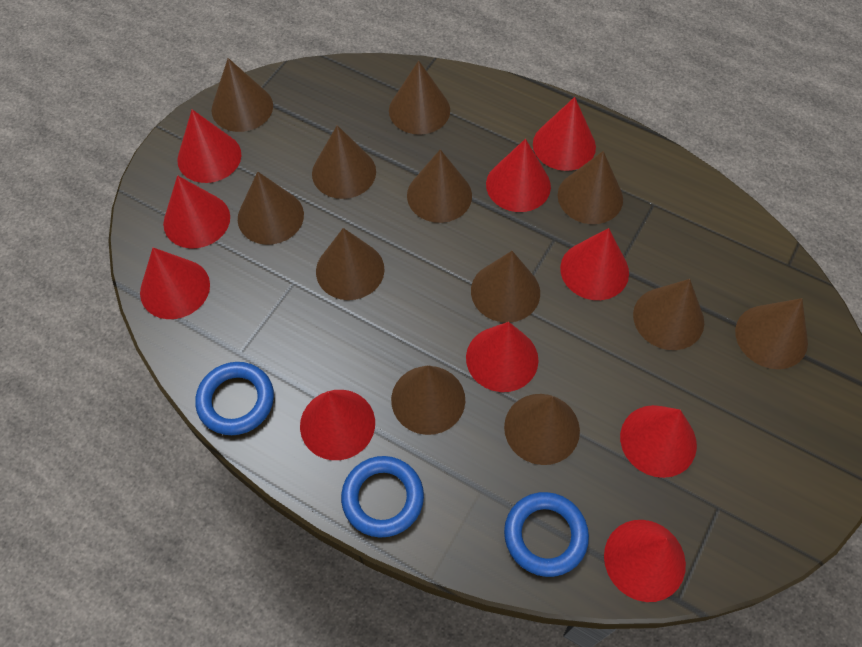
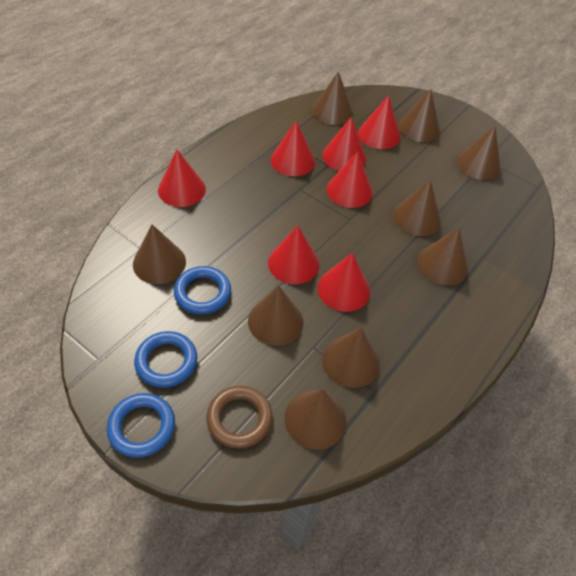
brown cone: 12 -> 9
brown ring: 0 -> 1
red cone: 10 -> 7

